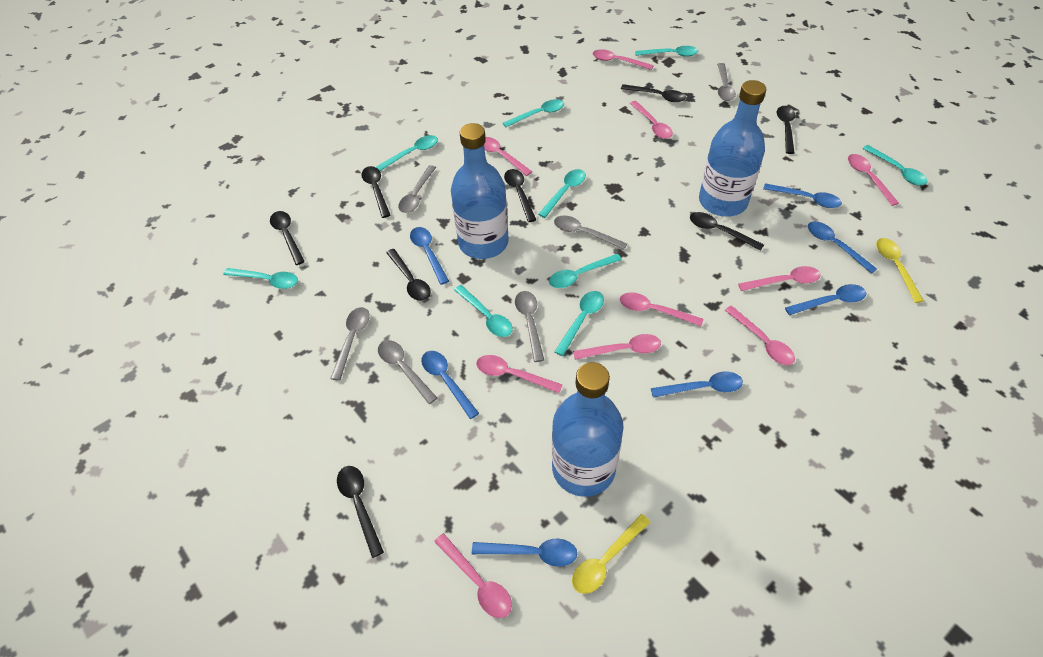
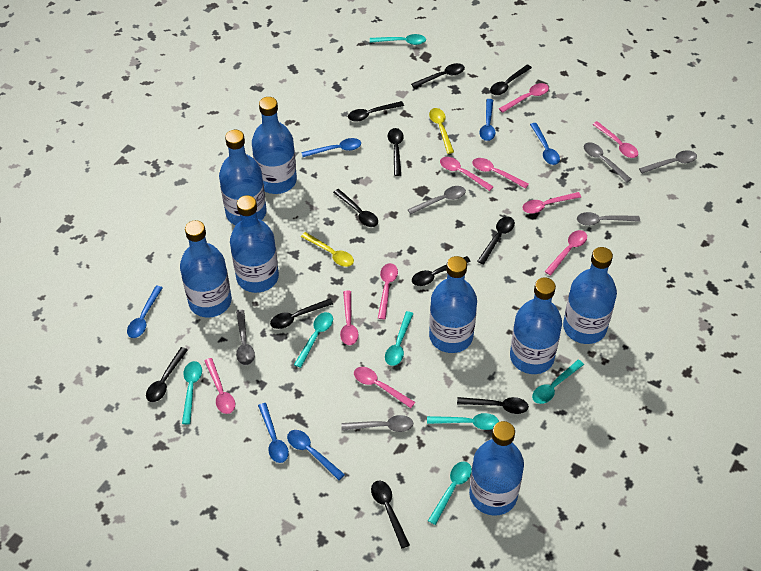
black spoon: 8 -> 11
blue bottle: 3 -> 8
blue spoon: 7 -> 6
turquoise spoon: 9 -> 7

